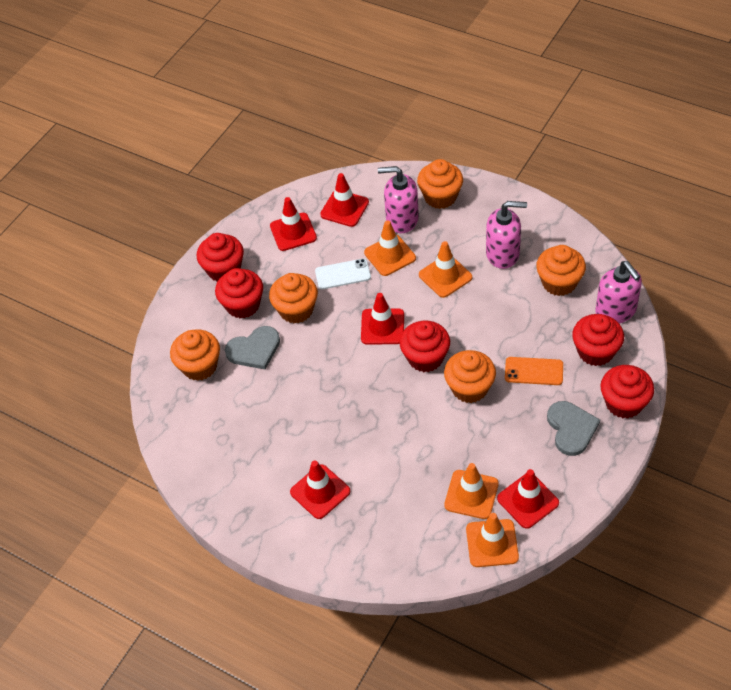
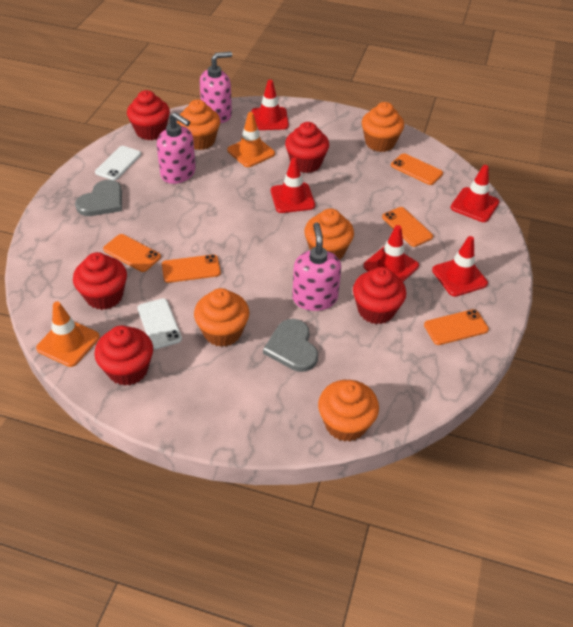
orange phone: 1 -> 5
orange traffic cone: 4 -> 2
white phone: 1 -> 2

